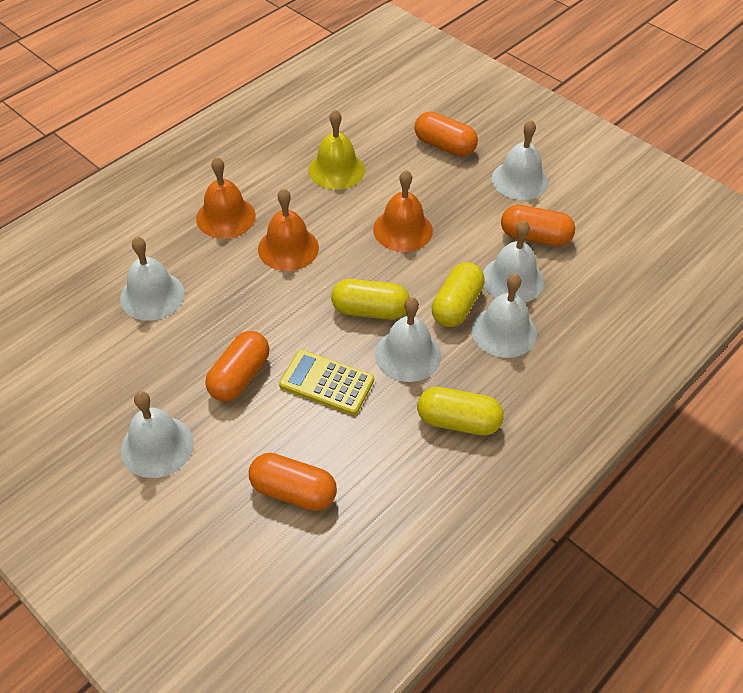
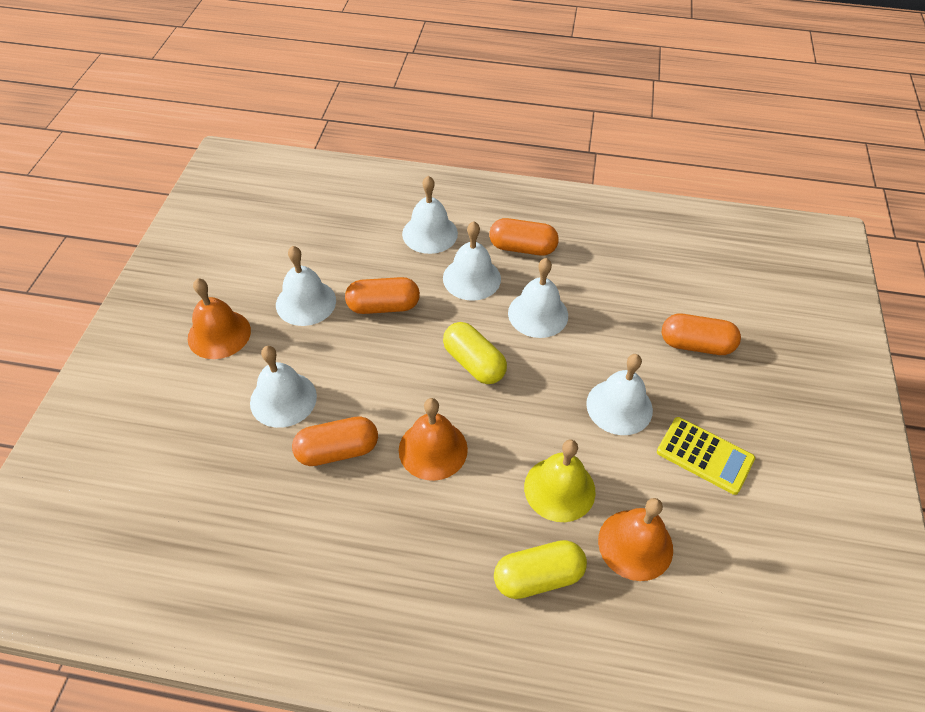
yellow capsule: 3 -> 2

